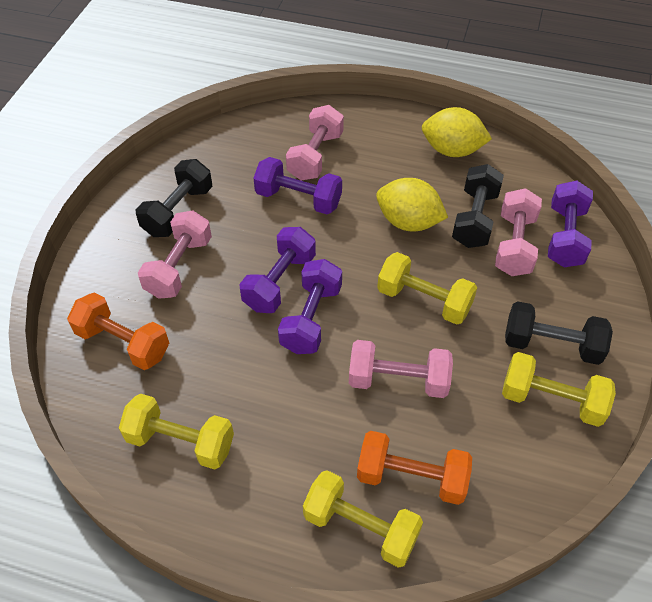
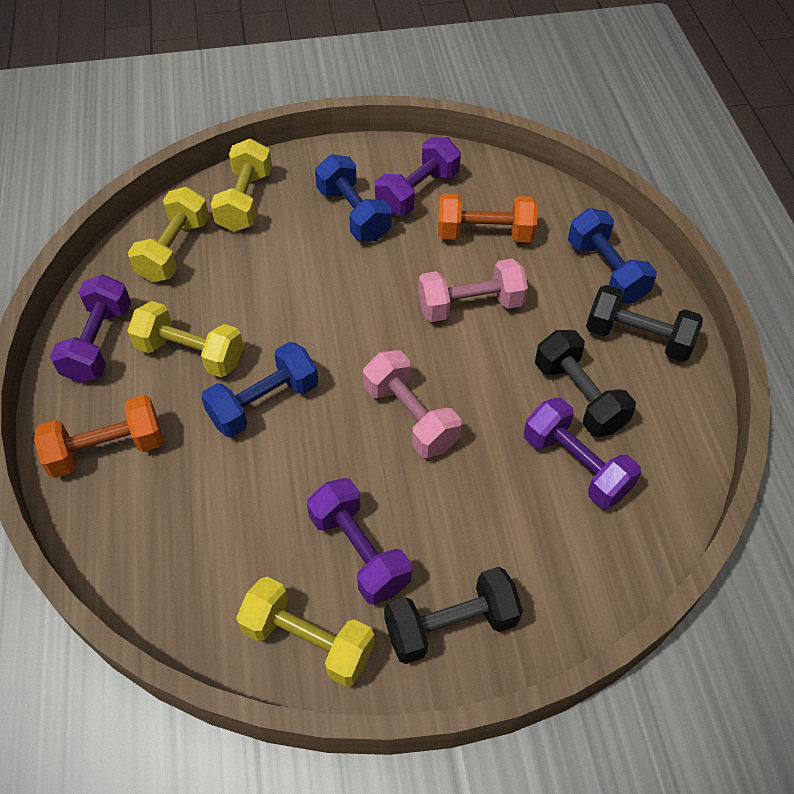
blue dumbbell: 0 -> 3
pink dumbbell: 4 -> 2
yellow lemon: 2 -> 0

